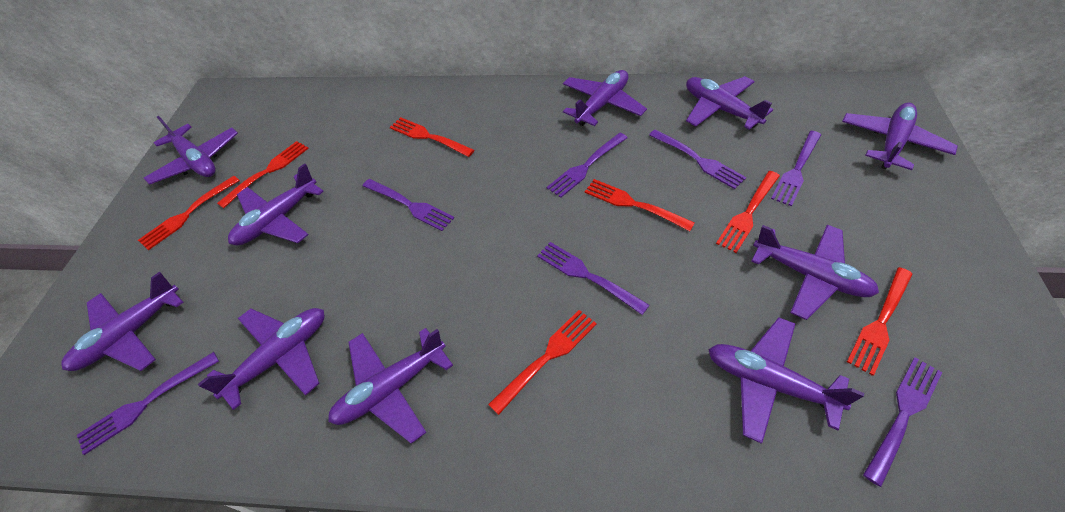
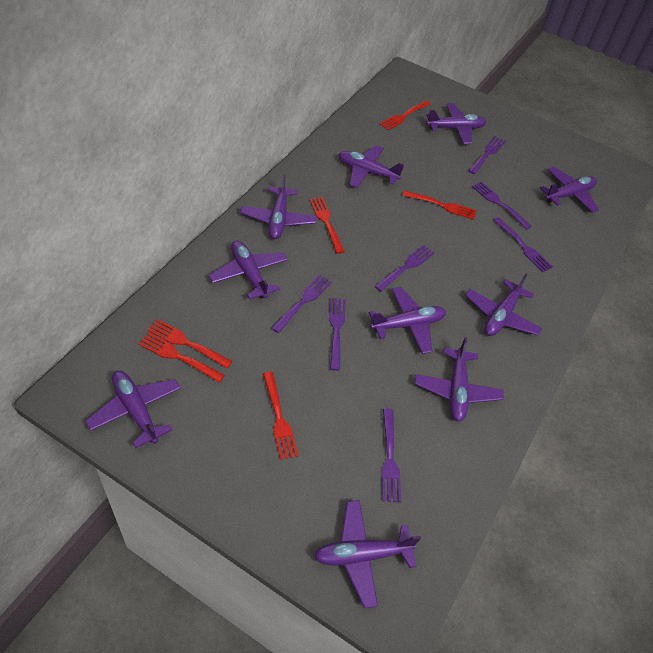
red fork: 7 -> 6

